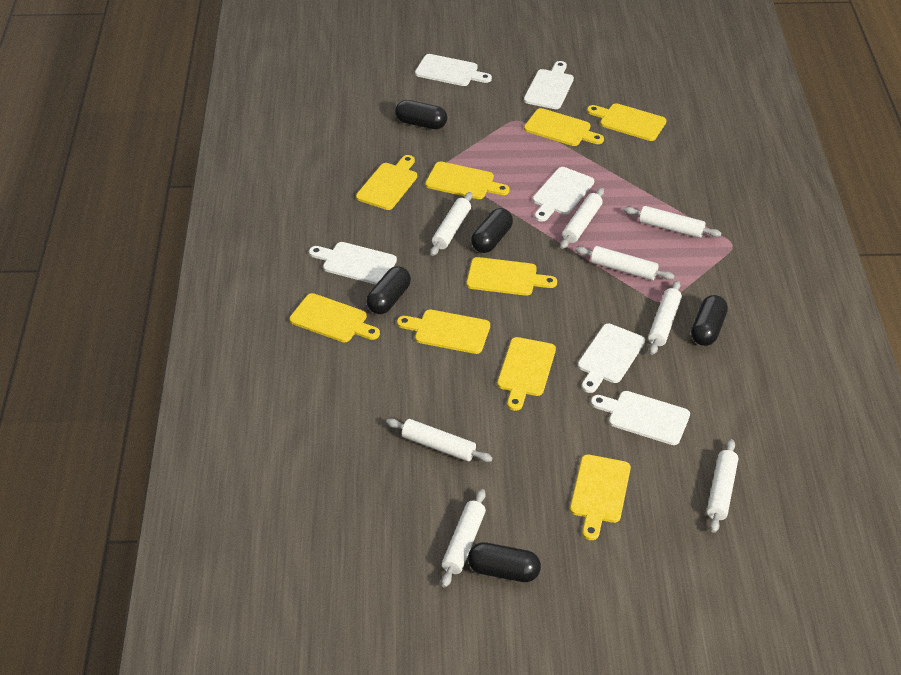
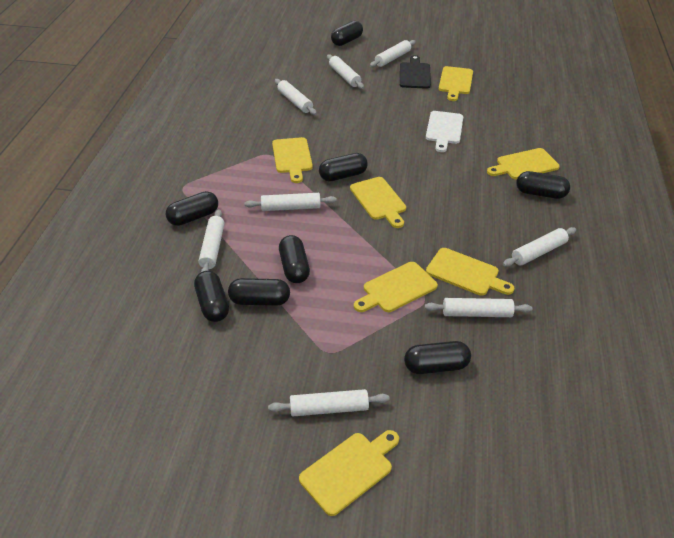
black capsule: 5 -> 8
black cutting board: 0 -> 1
white cutting board: 6 -> 1
yellow cutting board: 9 -> 7

